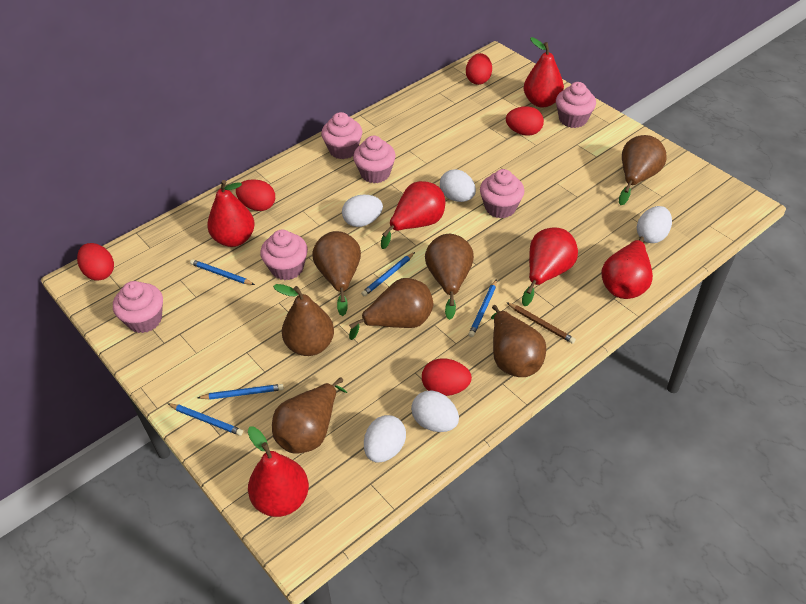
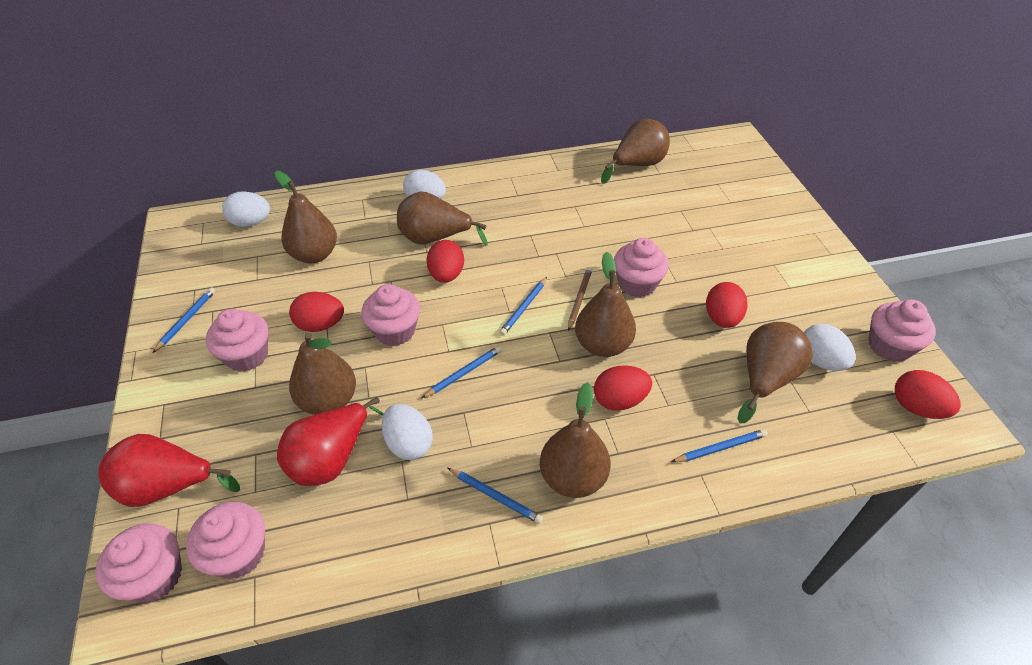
red pear: 6 -> 2
white egg: 5 -> 4

